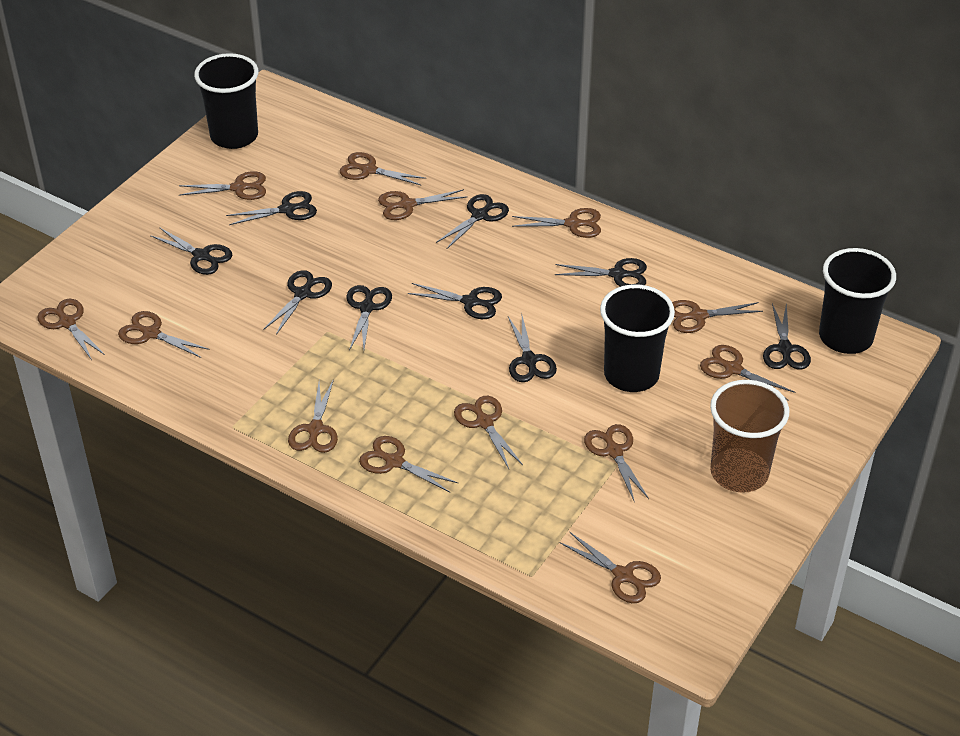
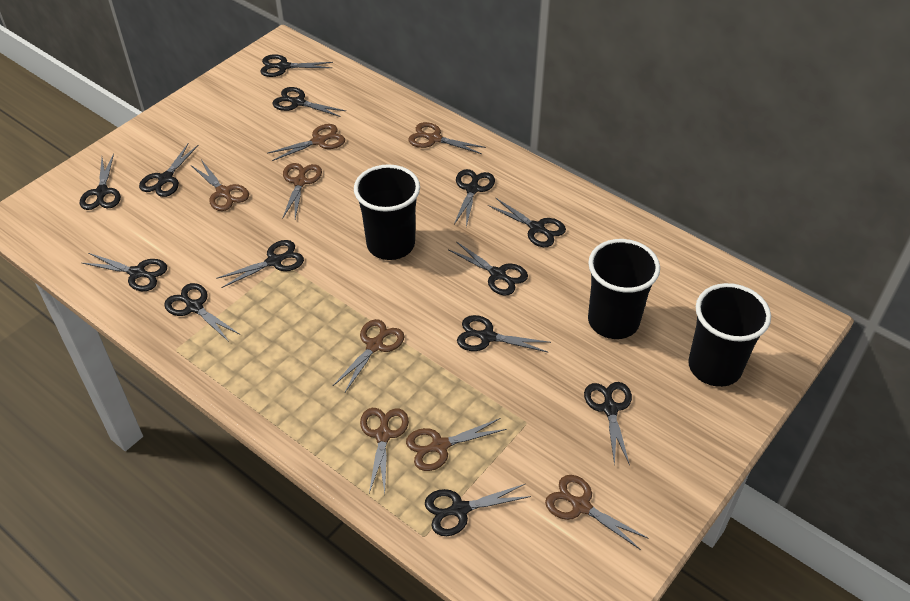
black scissors: 9 -> 13
brown cup: 1 -> 0
brown scissors: 13 -> 8

